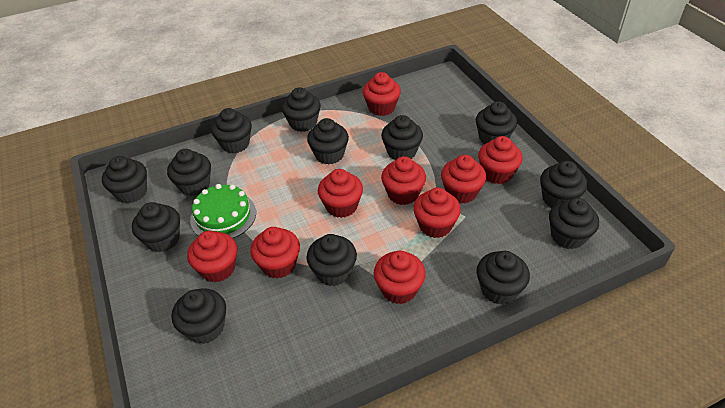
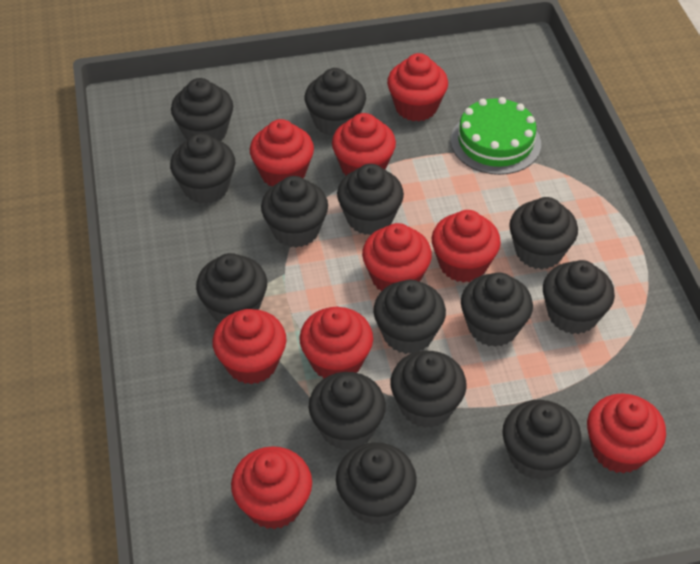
black cupcake: 13 -> 14

